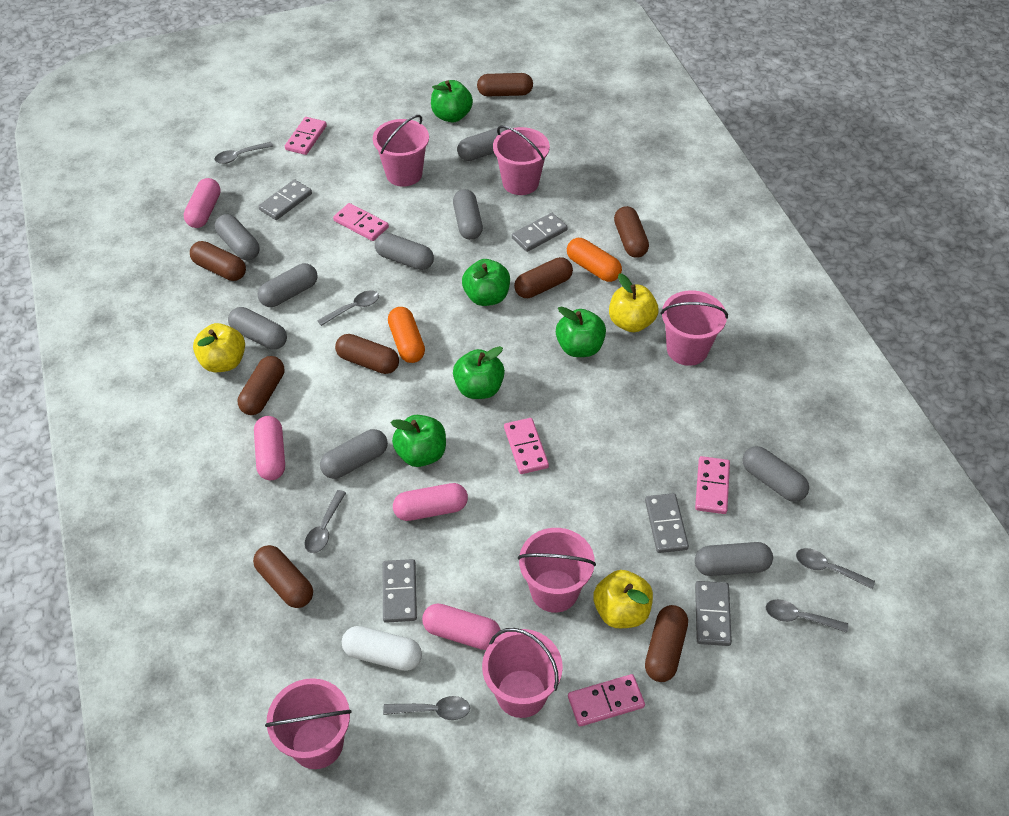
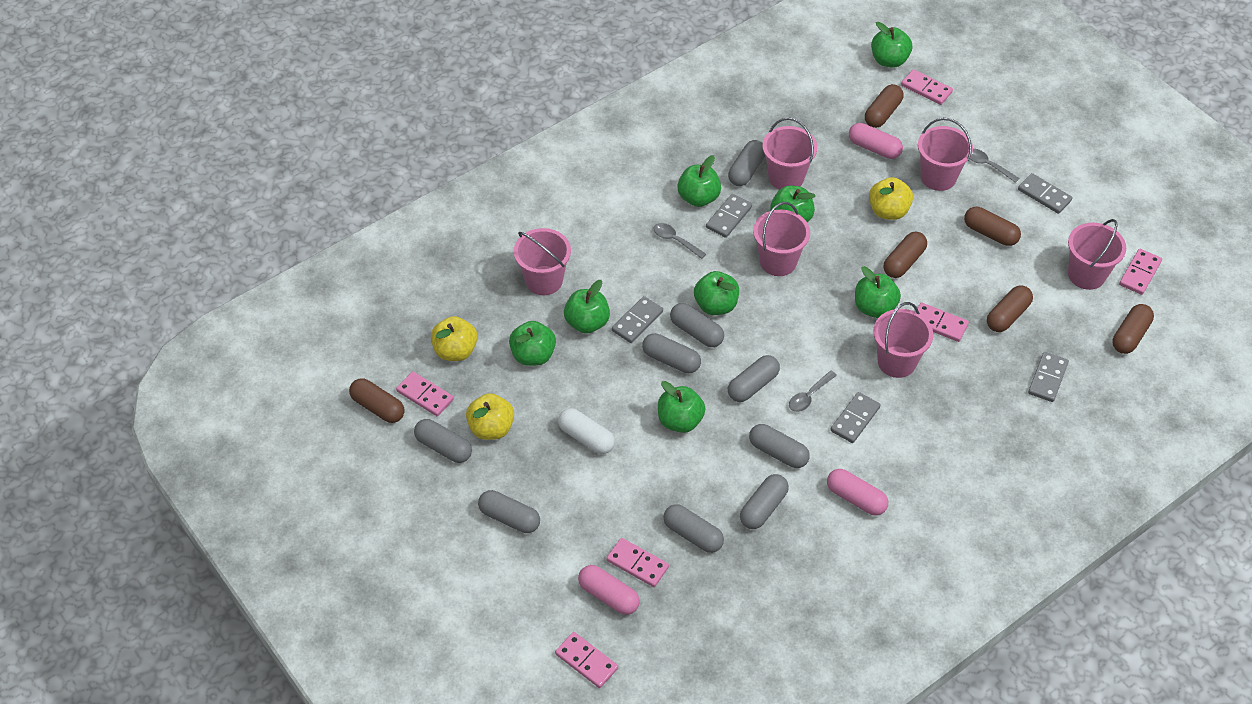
brown capsule: 8 -> 6
green apple: 5 -> 8
grey spoon: 6 -> 3
orange capsule: 2 -> 0
pink capsule: 4 -> 3
pink domino: 5 -> 6

